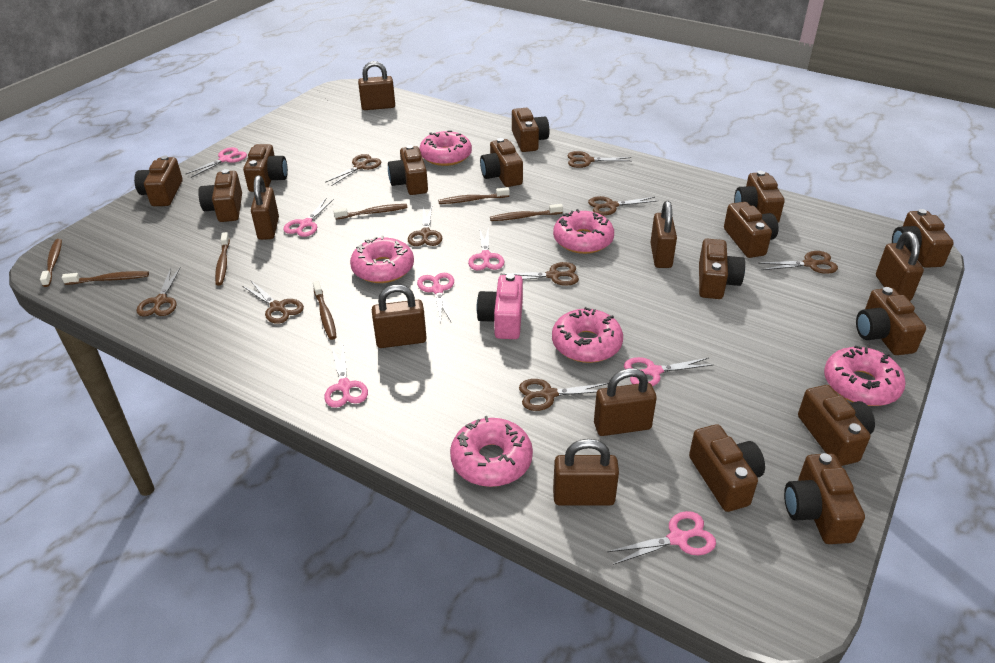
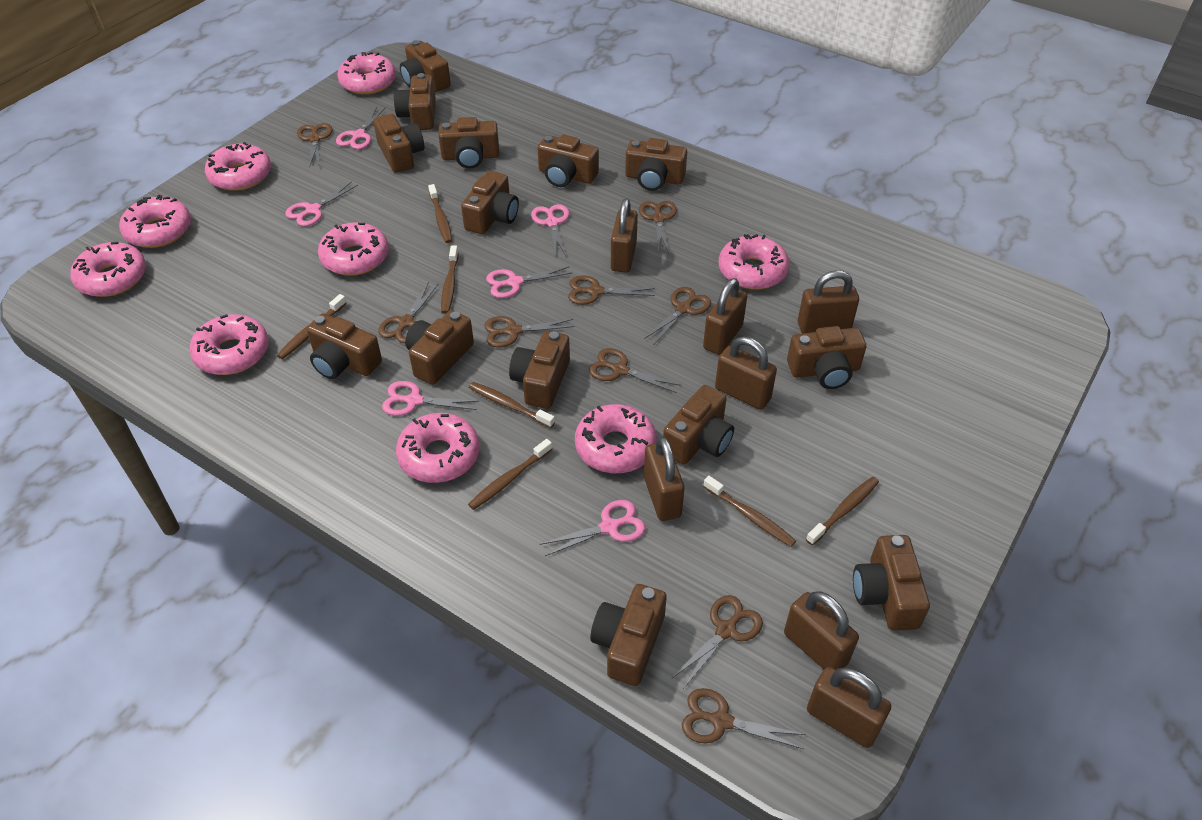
pink camera: 1 -> 0
pink donut: 6 -> 9
pink scissors: 7 -> 6

